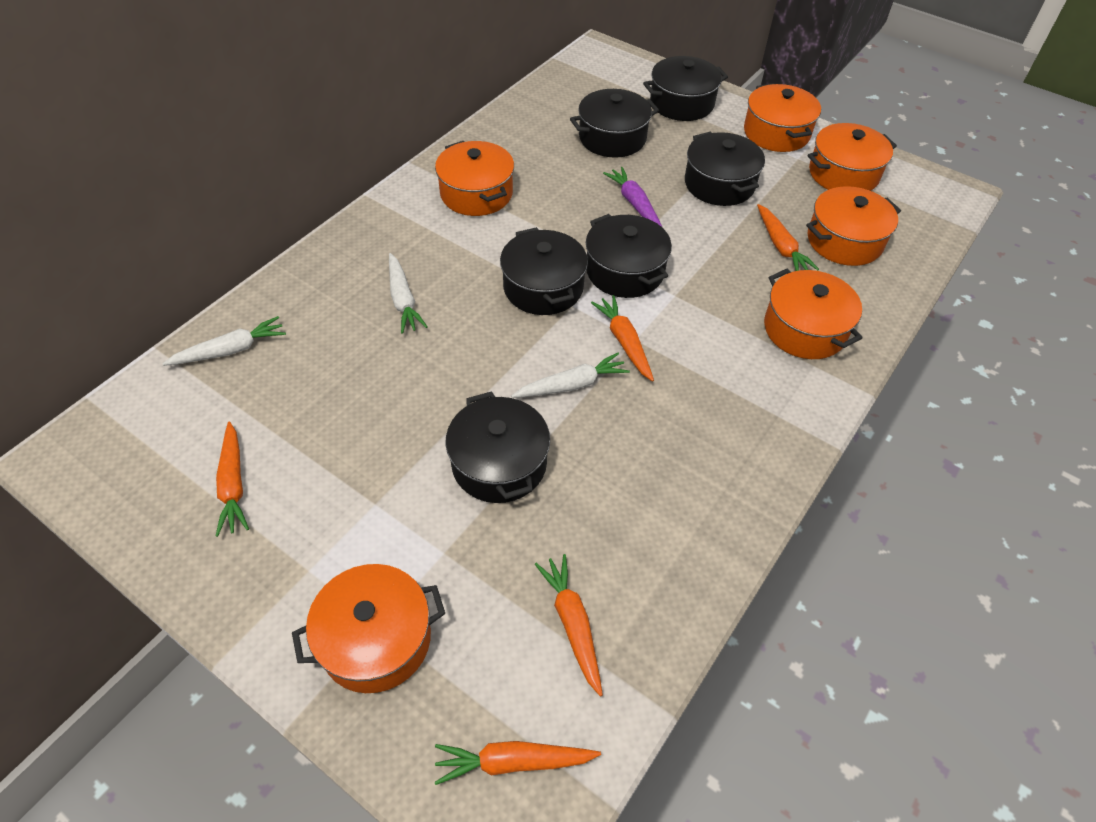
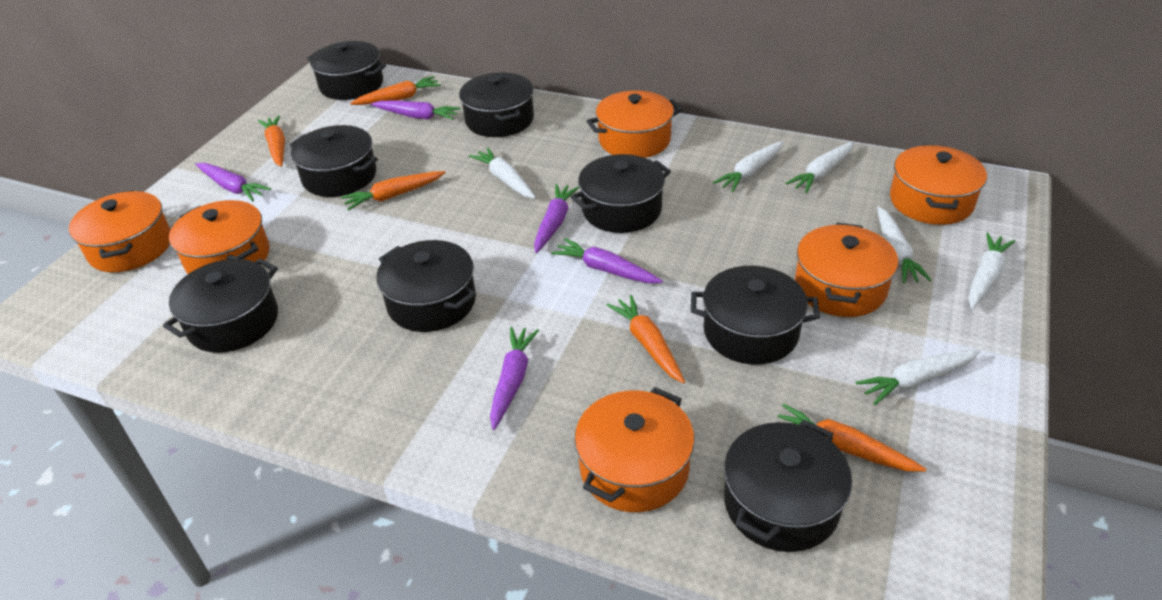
black pot: 6 -> 8
purple carrot: 1 -> 5
white carrot: 3 -> 6

